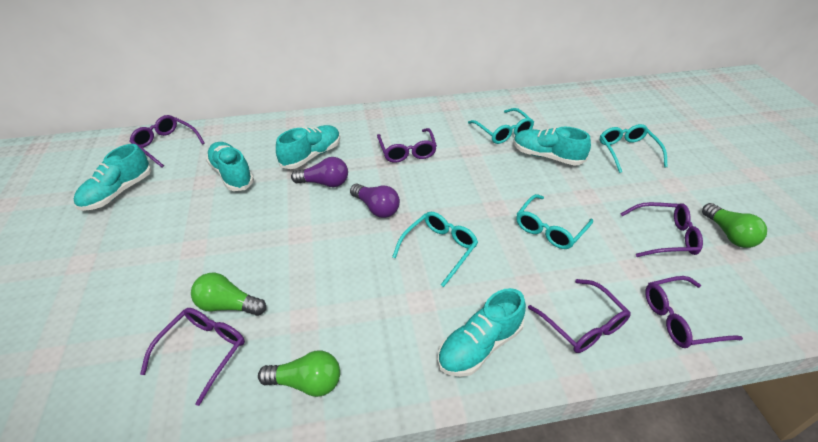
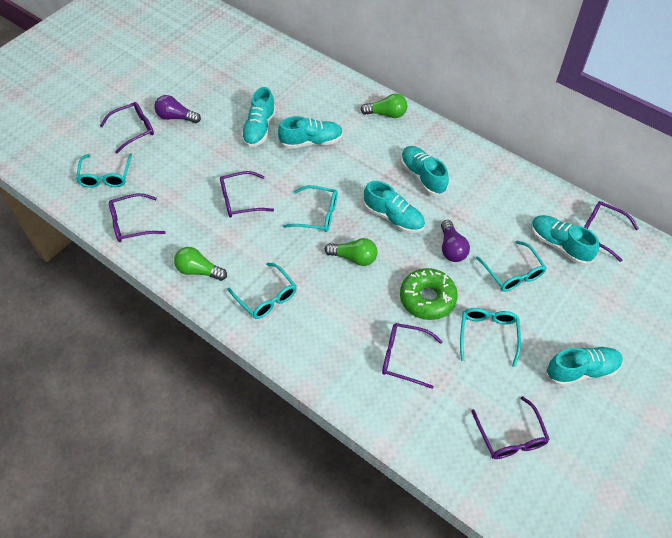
green donut: 0 -> 1
turquoise glasses: 4 -> 5
turquoise shoe: 5 -> 6

